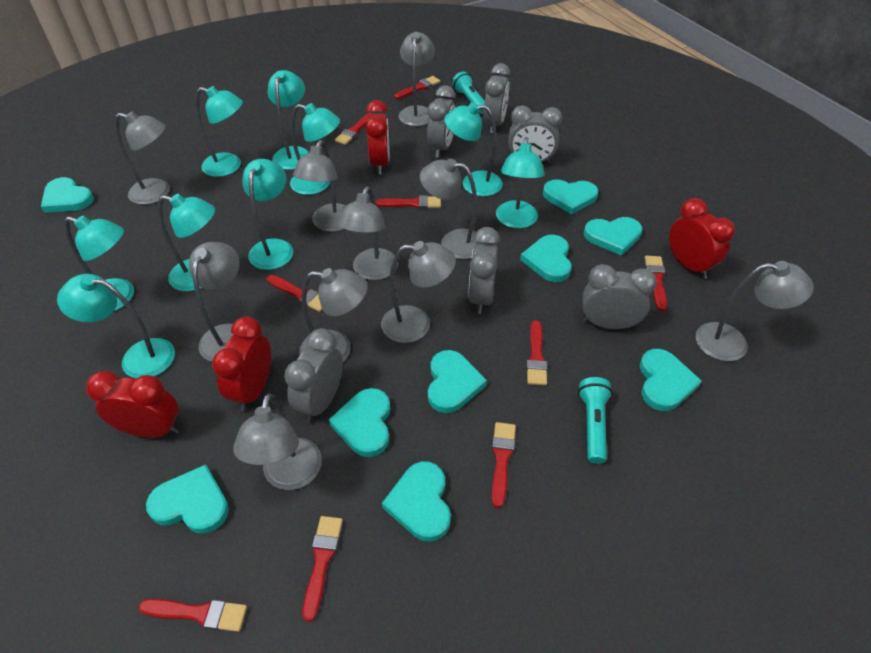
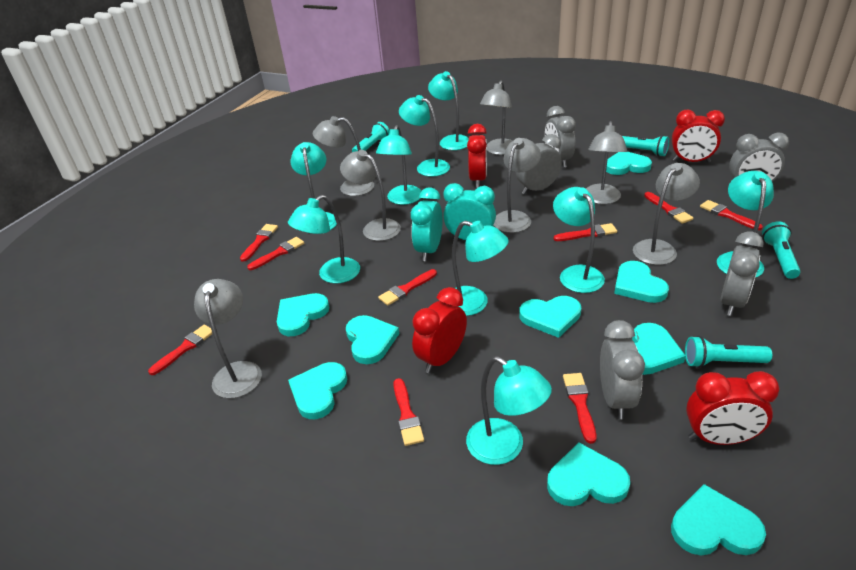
grey clock: 6 -> 5
grey lamp: 10 -> 7
turquoise clock: 0 -> 2
turquoise flashlight: 2 -> 4

